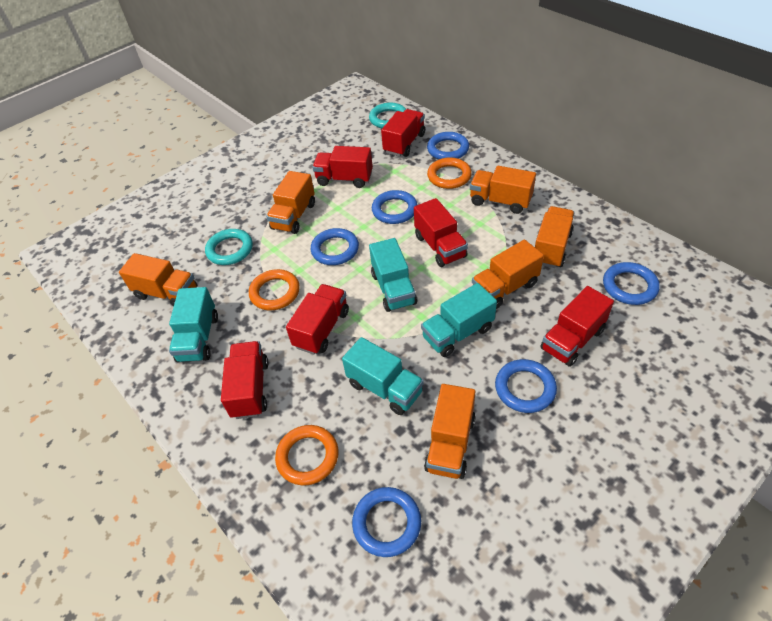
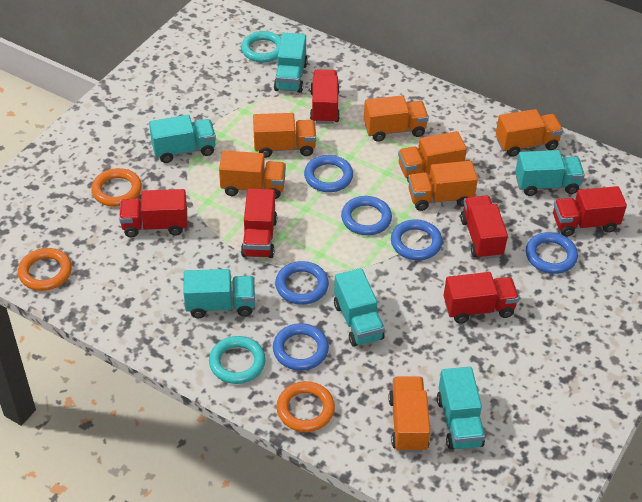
orange truck: 6 -> 7
turquoise truck: 4 -> 6

